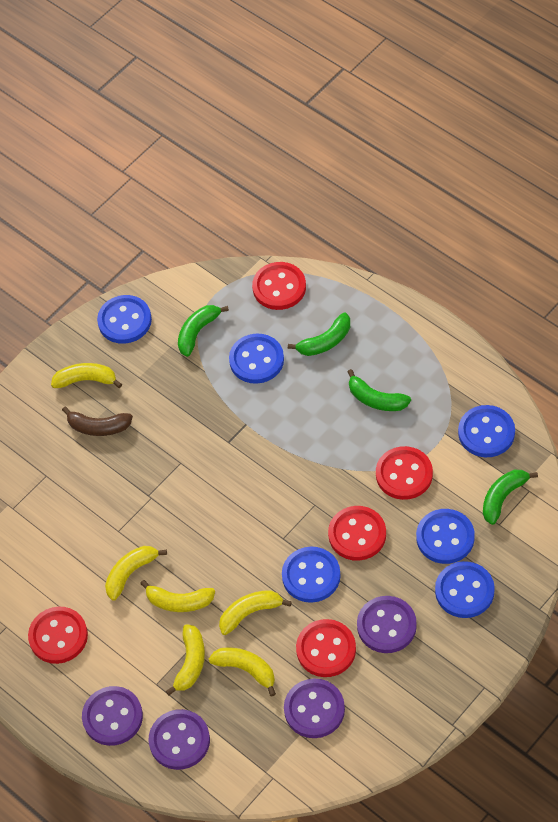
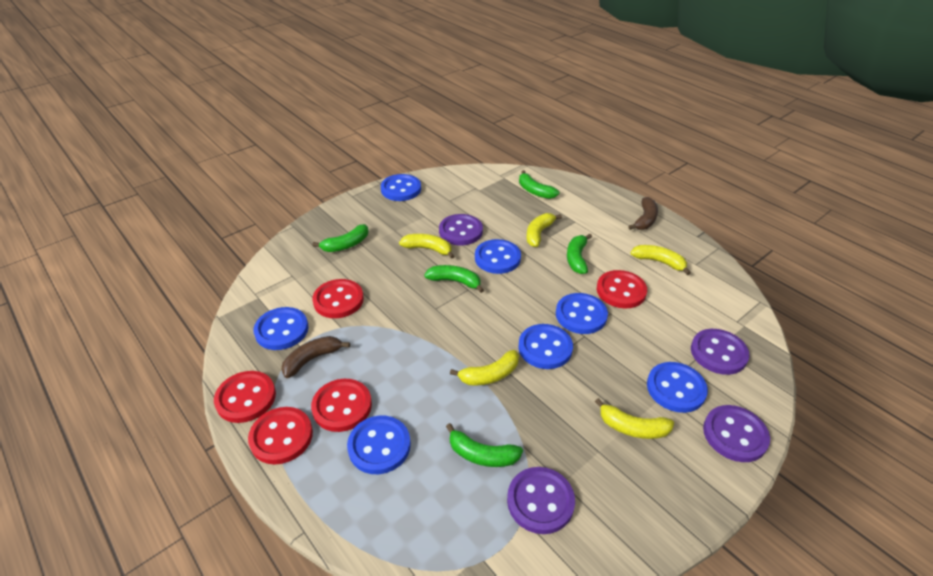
blue button: 6 -> 7
brown banana: 1 -> 2
green banana: 4 -> 5
yellow banana: 6 -> 5

